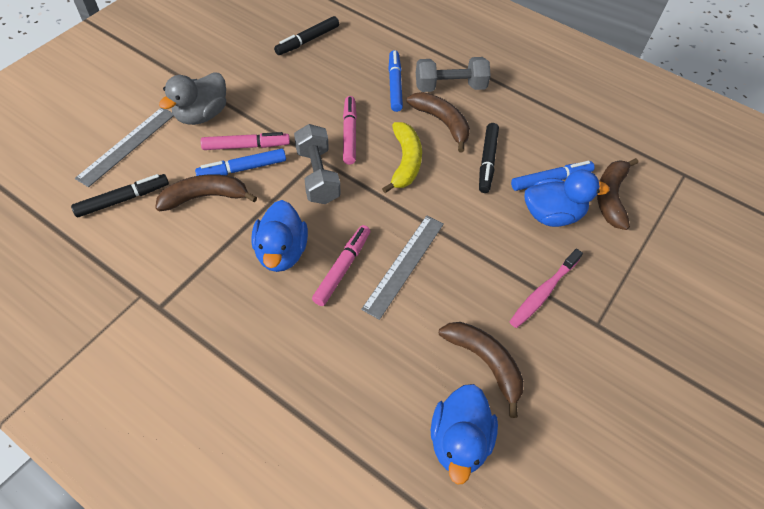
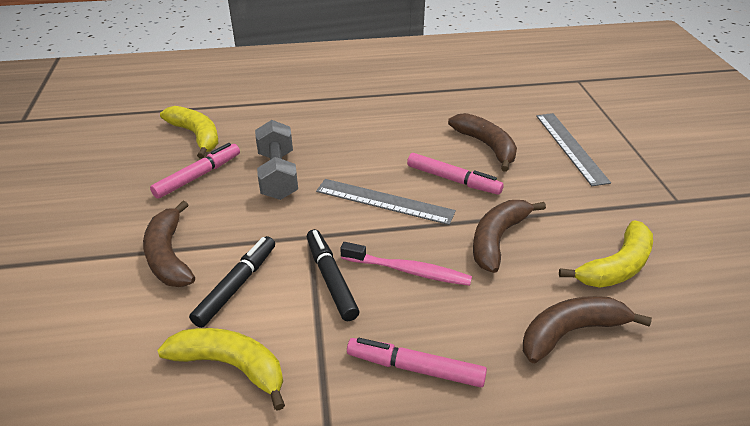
black marker: 3 -> 2
blue duck: 3 -> 0
blue marker: 3 -> 0
grey duck: 1 -> 0
grey dumbbell: 2 -> 1
yellow banana: 1 -> 3

